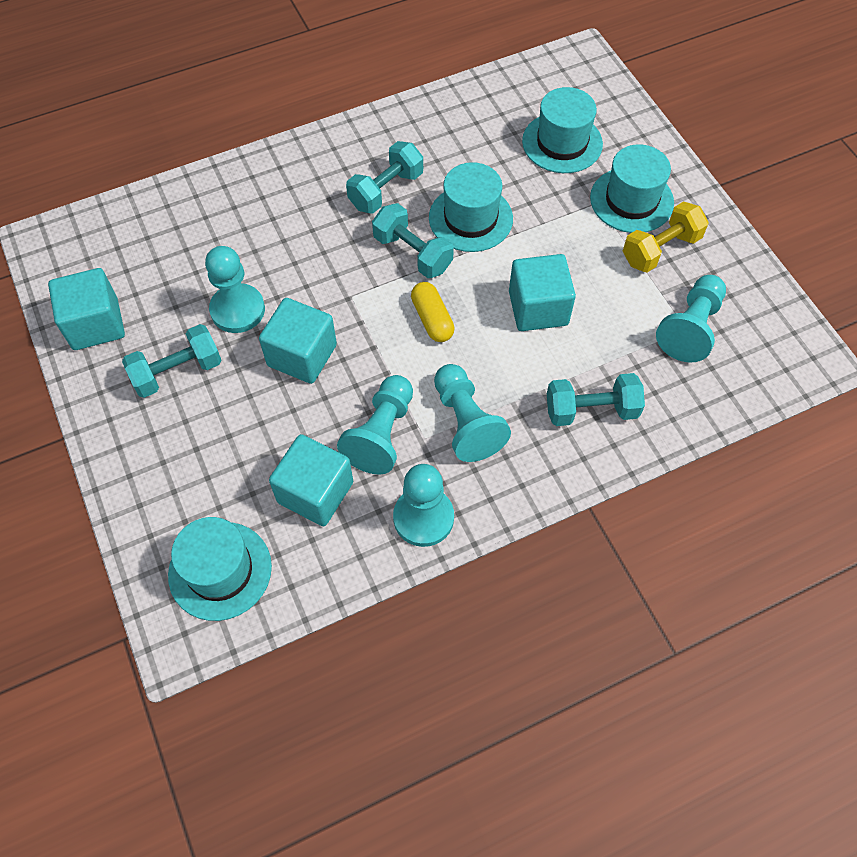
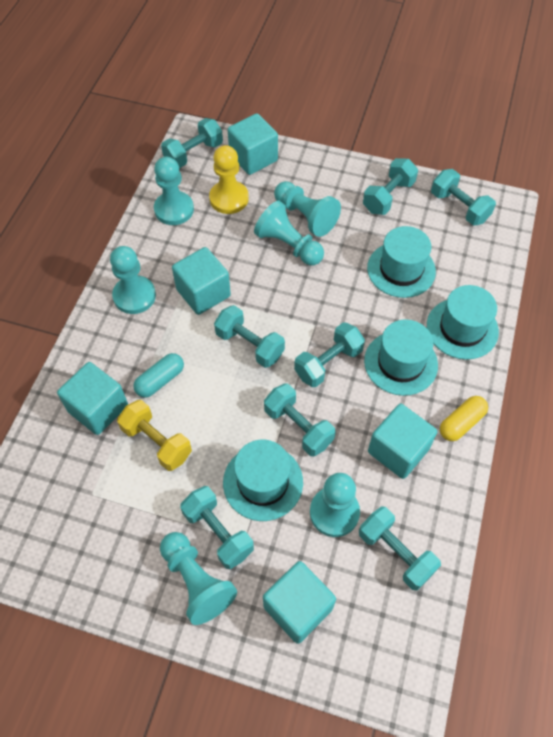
turquoise capsule: 0 -> 1
turquoise cube: 4 -> 5
turquoise dumbbell: 4 -> 8
turquoise pawn: 5 -> 6
yellow pawn: 0 -> 1

